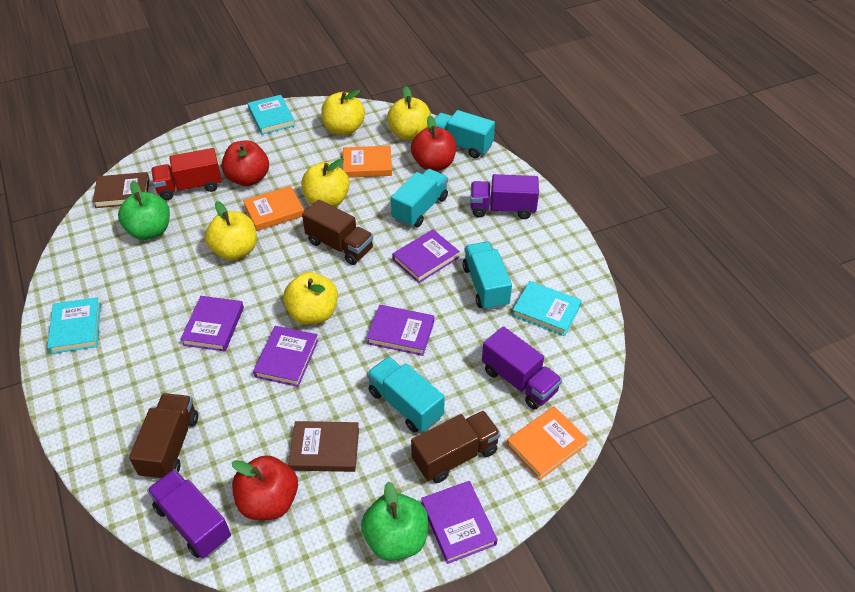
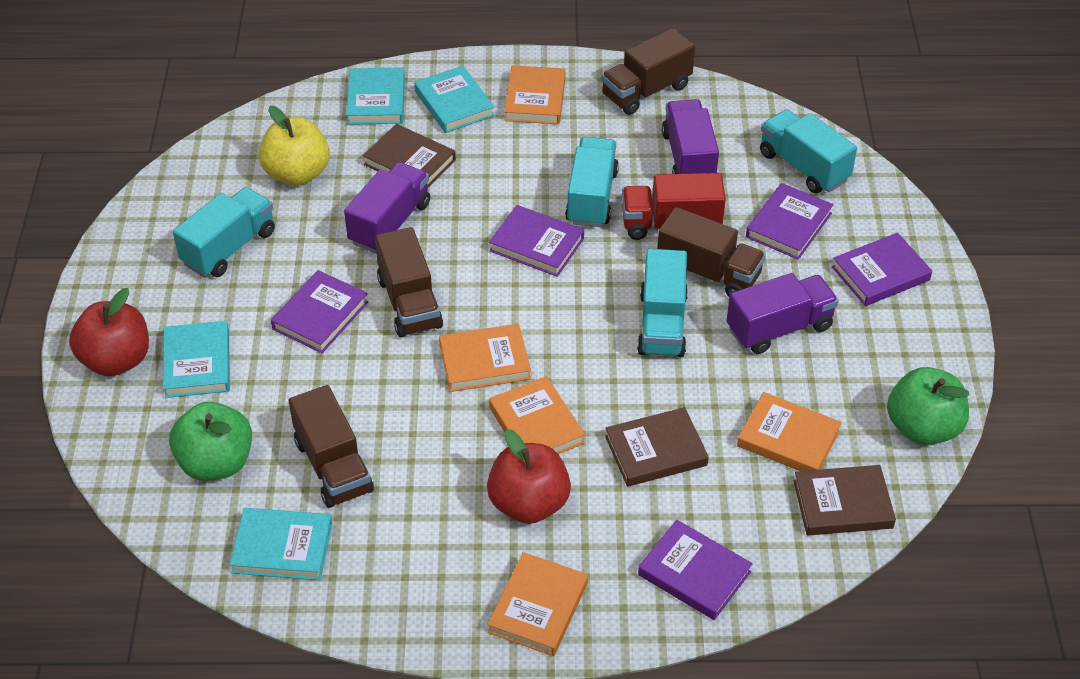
brown book: 2 -> 3
brown truck: 3 -> 4
orange book: 3 -> 5
red apple: 3 -> 2
turquoise book: 3 -> 4
yellow apple: 5 -> 1

